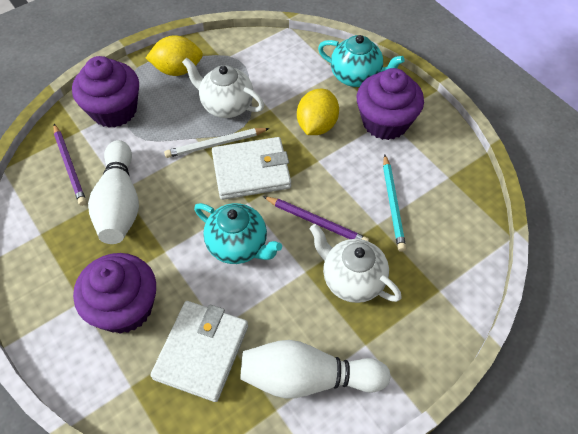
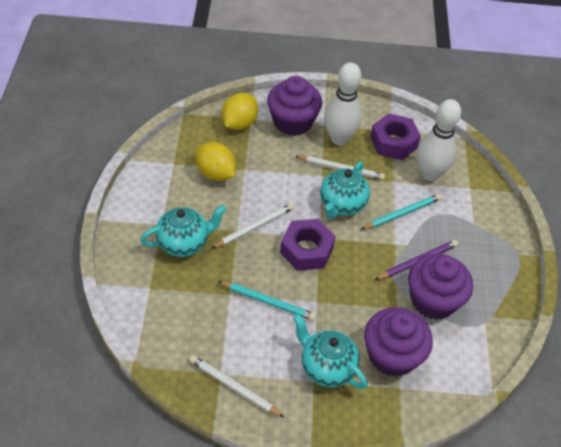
purple nut: 0 -> 2
purple pencil: 2 -> 1
turquoise pencil: 1 -> 2
turquoise teapot: 2 -> 3
white pencil: 1 -> 3
white teapot: 2 -> 0
white wallet: 2 -> 0

